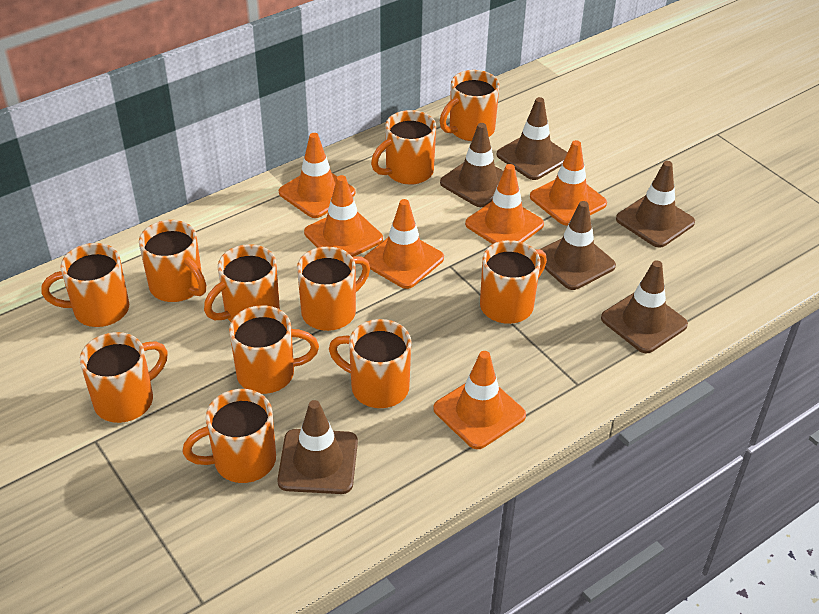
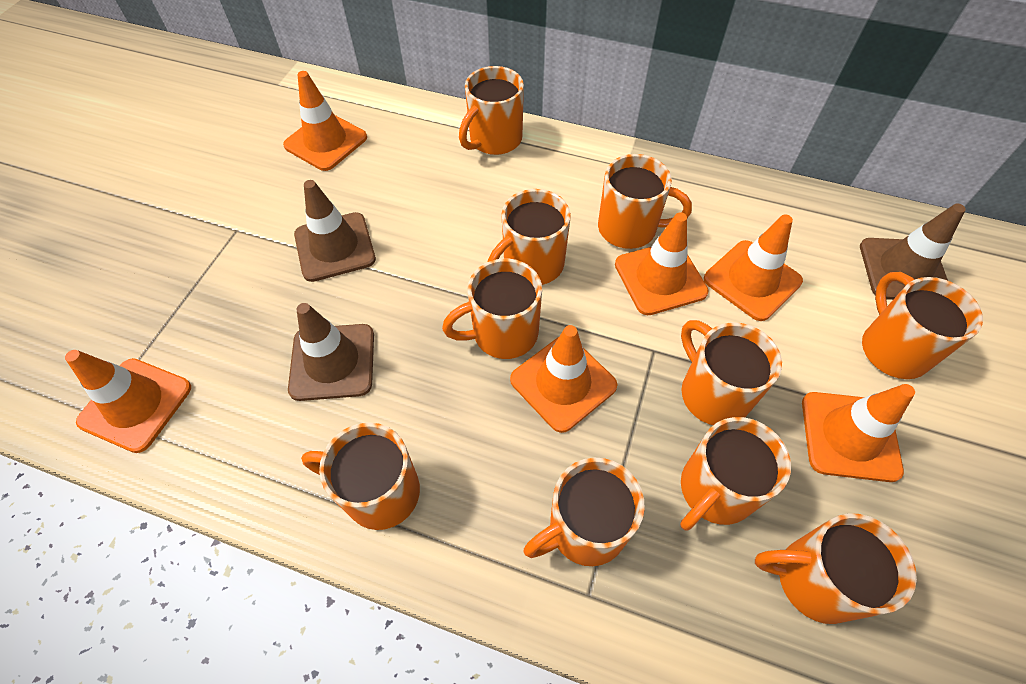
brown traffic cone: 6 -> 3
orange mug: 11 -> 10

